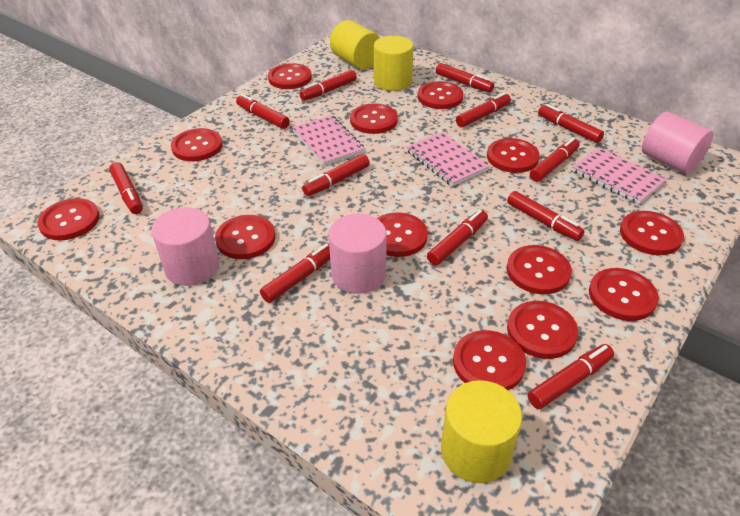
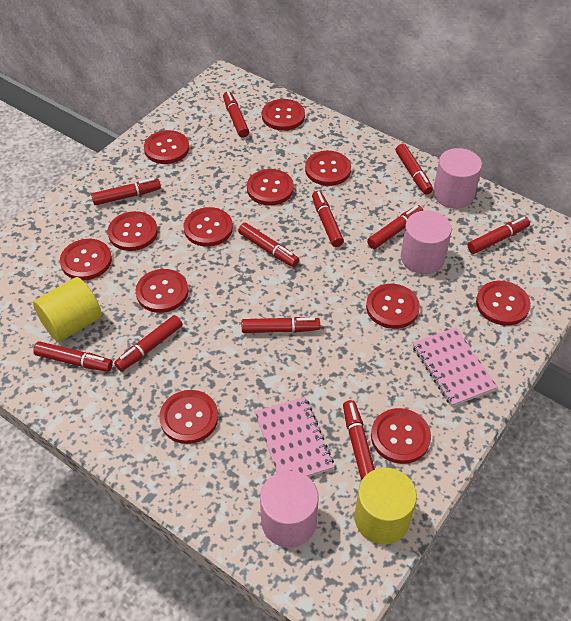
pink notebook: 3 -> 2
red button: 13 -> 12
red marker: 12 -> 11
yellow cylinder: 3 -> 2

